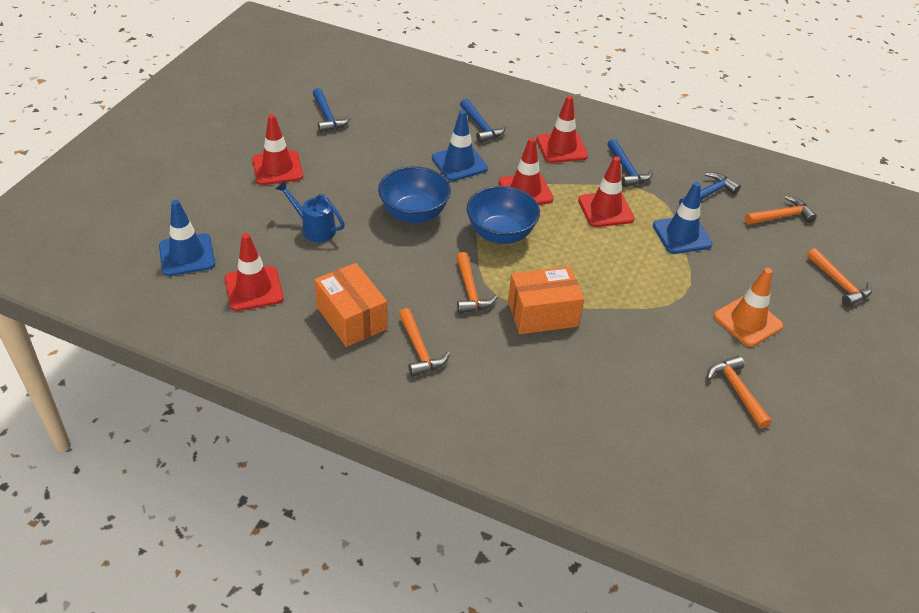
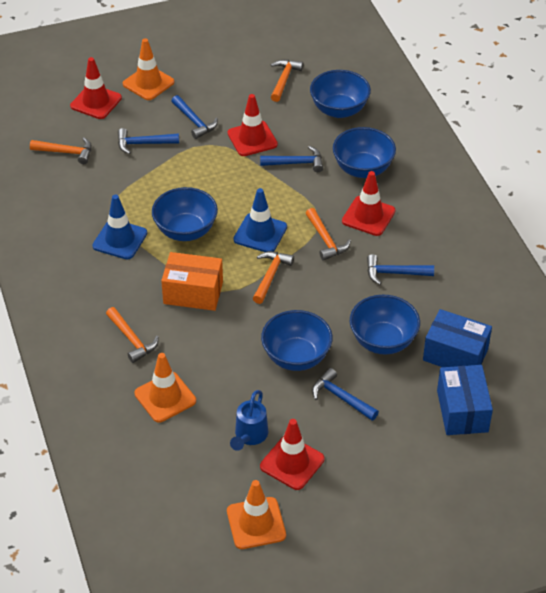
blue bowl: 2 -> 5
blue box: 0 -> 2
blue hammer: 4 -> 5
blue traffic cone: 3 -> 2
orange box: 2 -> 1
orange traffic cone: 1 -> 3
red traffic cone: 5 -> 4

